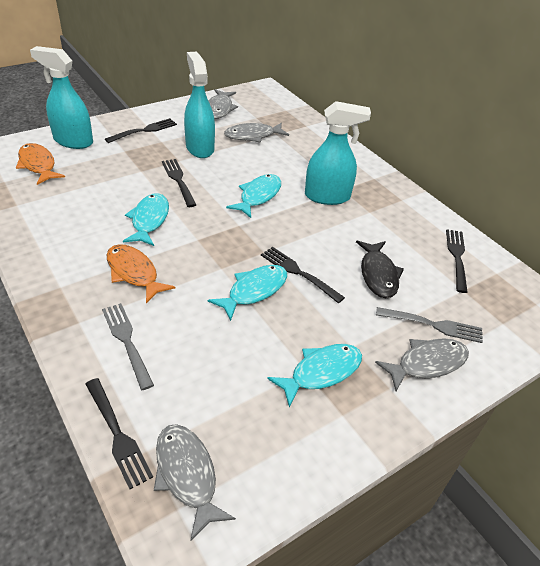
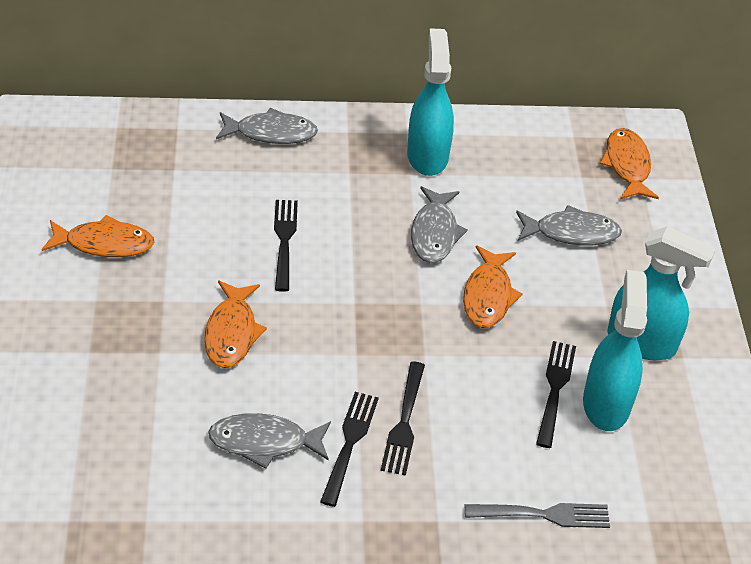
black fish: 1 -> 0
black fork: 5 -> 4
grey fork: 2 -> 1
orange fish: 2 -> 4
turquoise fish: 4 -> 0

